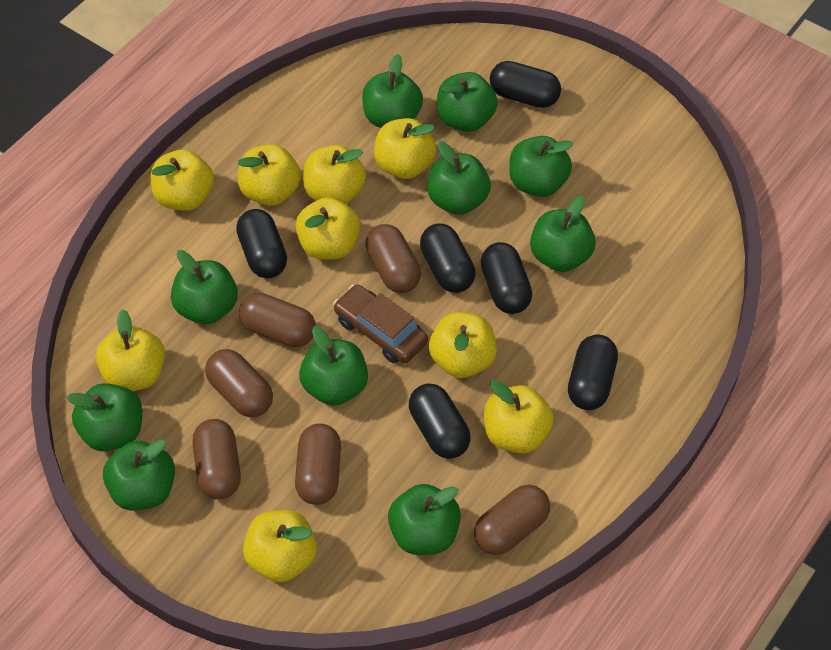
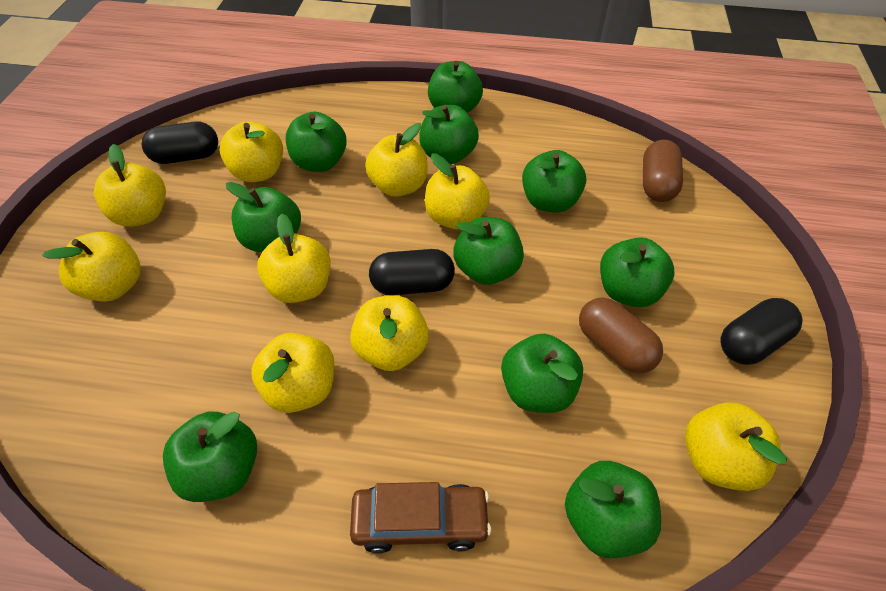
black capsule: 6 -> 3
brown capsule: 6 -> 2

